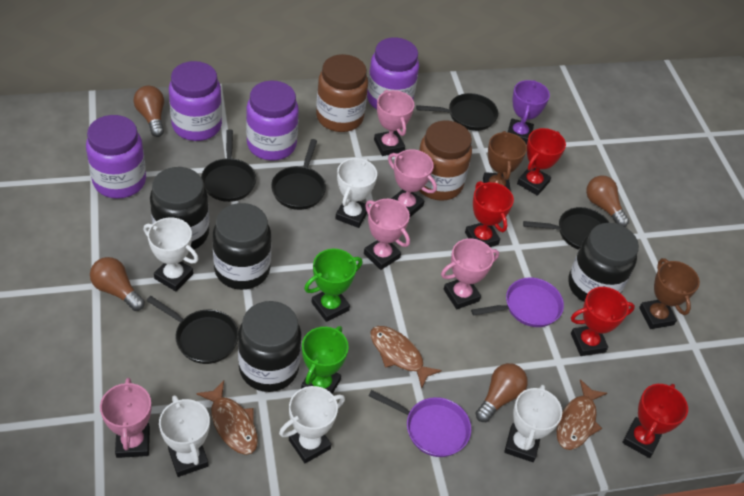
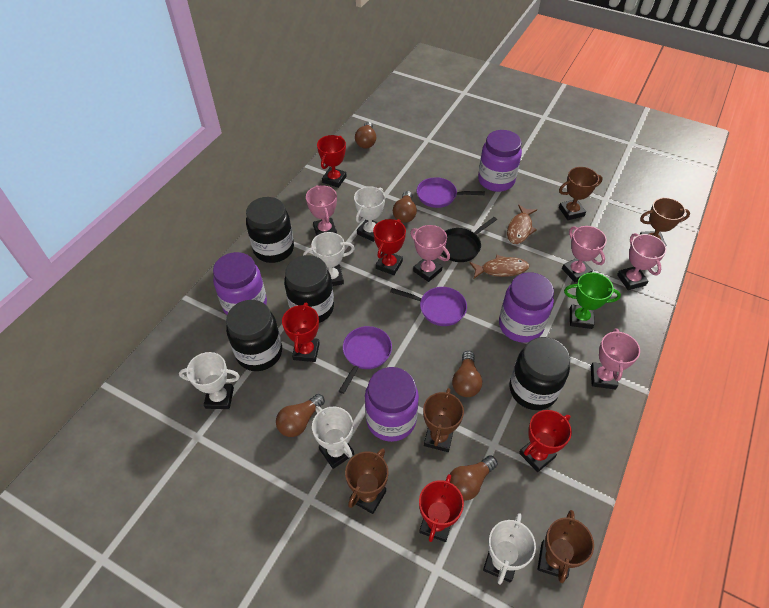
black pan: 5 -> 1
brown fish: 3 -> 2
brown jar: 2 -> 0
brown light bulb: 4 -> 5
brown trophy: 2 -> 5
green trophy: 2 -> 1
purple pan: 2 -> 3
purple trophy: 1 -> 0
red trophy: 4 -> 5

